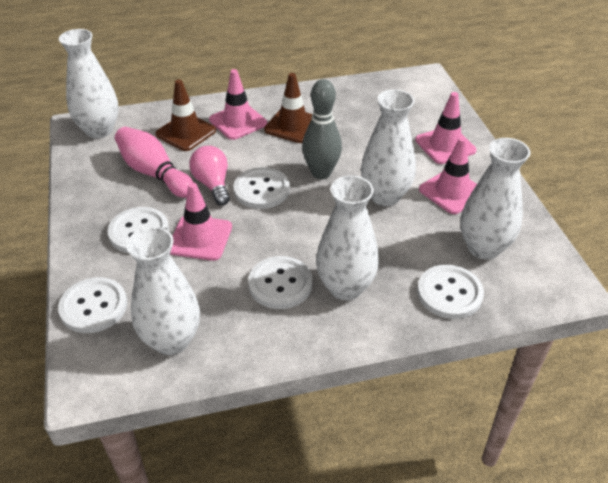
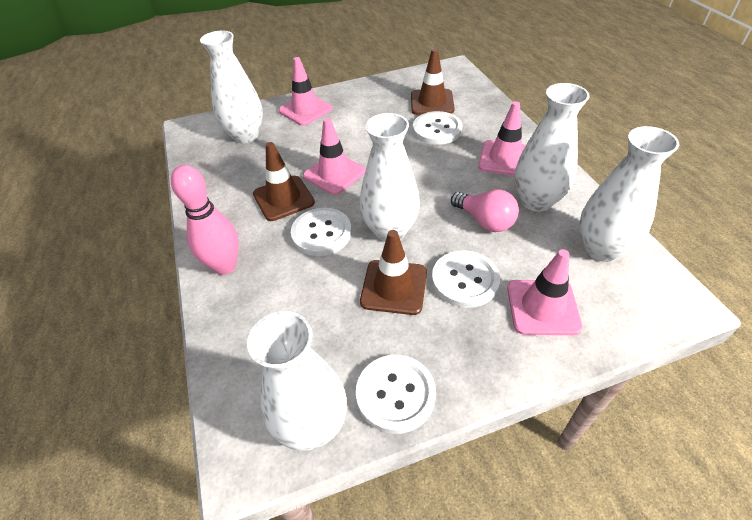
brown traffic cone: 2 -> 3
grey bowling pin: 1 -> 0
white button: 5 -> 4

